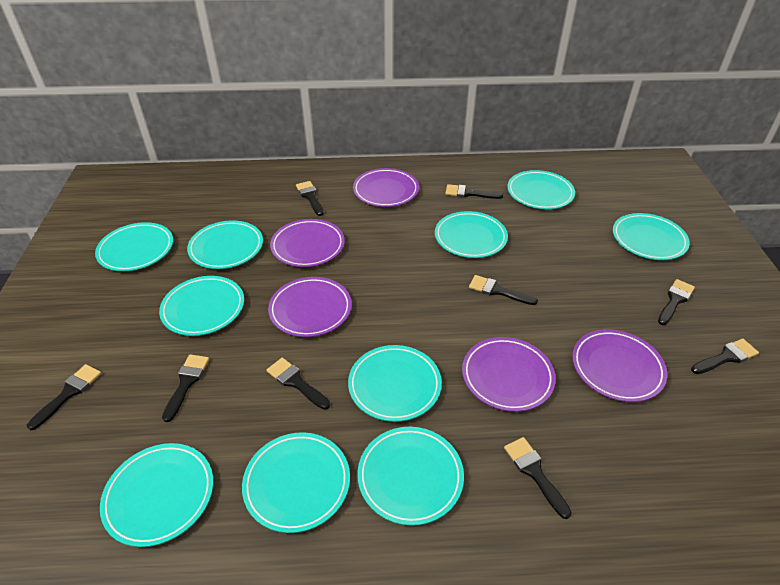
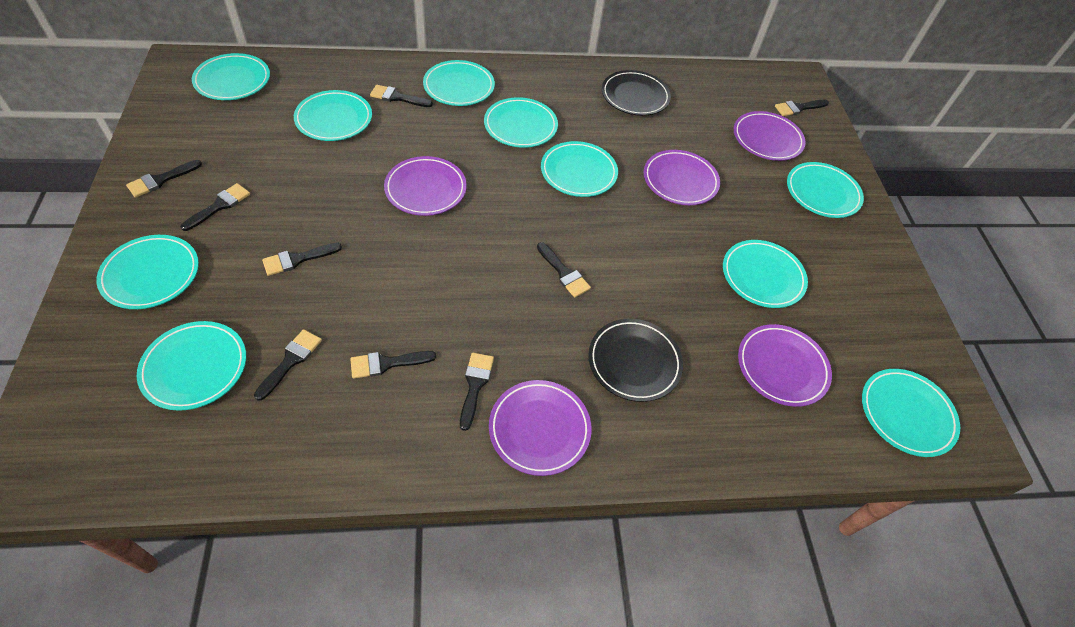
black plate: 0 -> 2

